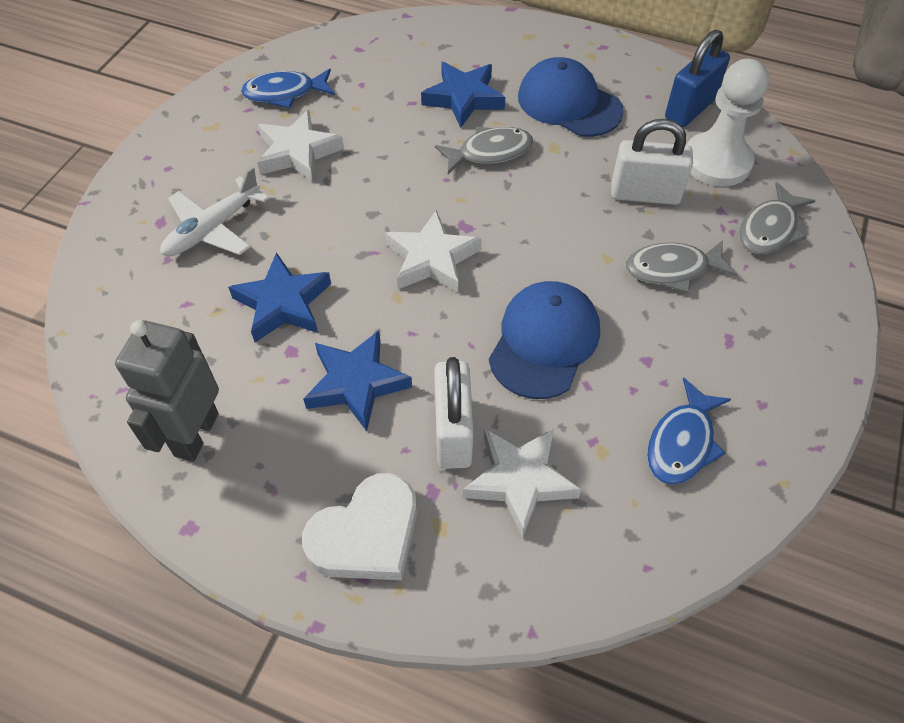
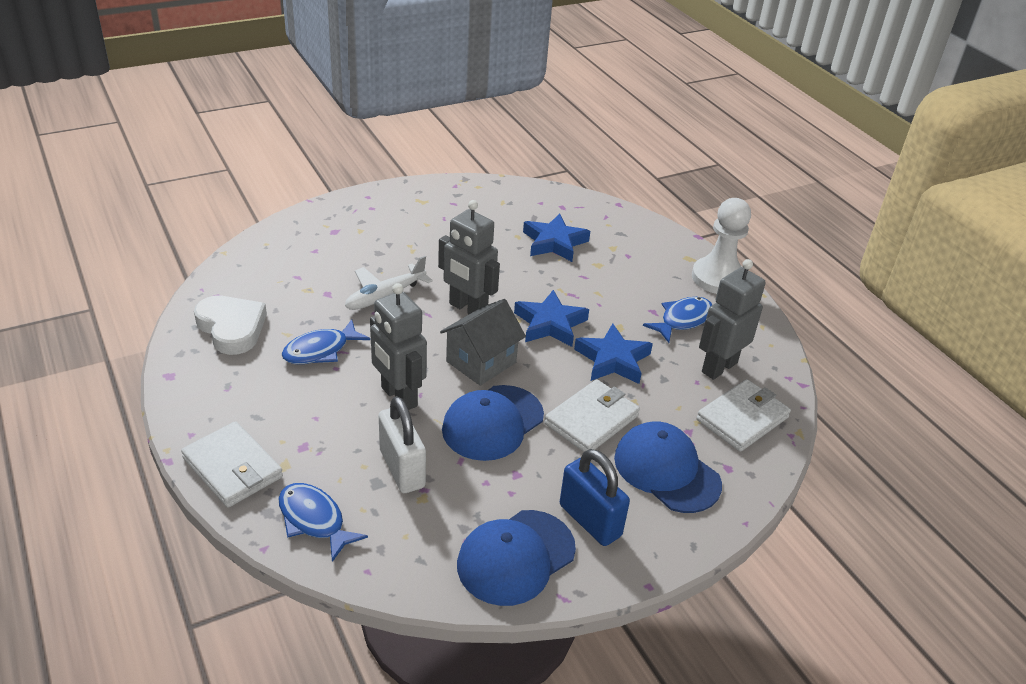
blue cap: 2 -> 3
blue fish: 2 -> 3
grey fish: 3 -> 0
grey house: 0 -> 1
grey robot: 1 -> 3
white padlock: 2 -> 1
white star: 3 -> 0
white wallet: 0 -> 3

